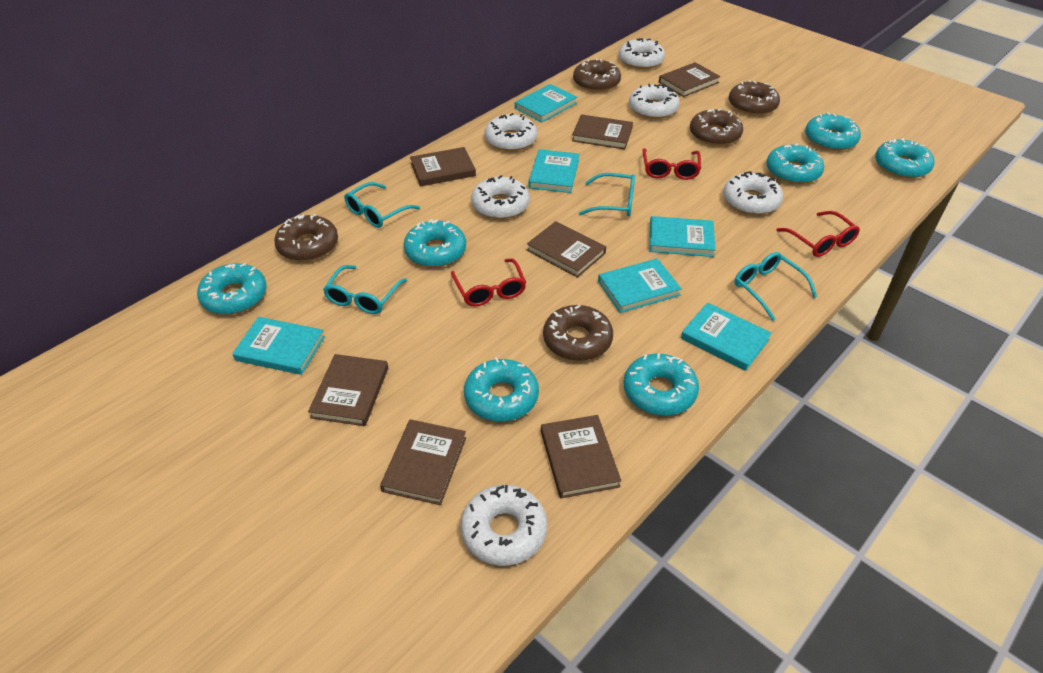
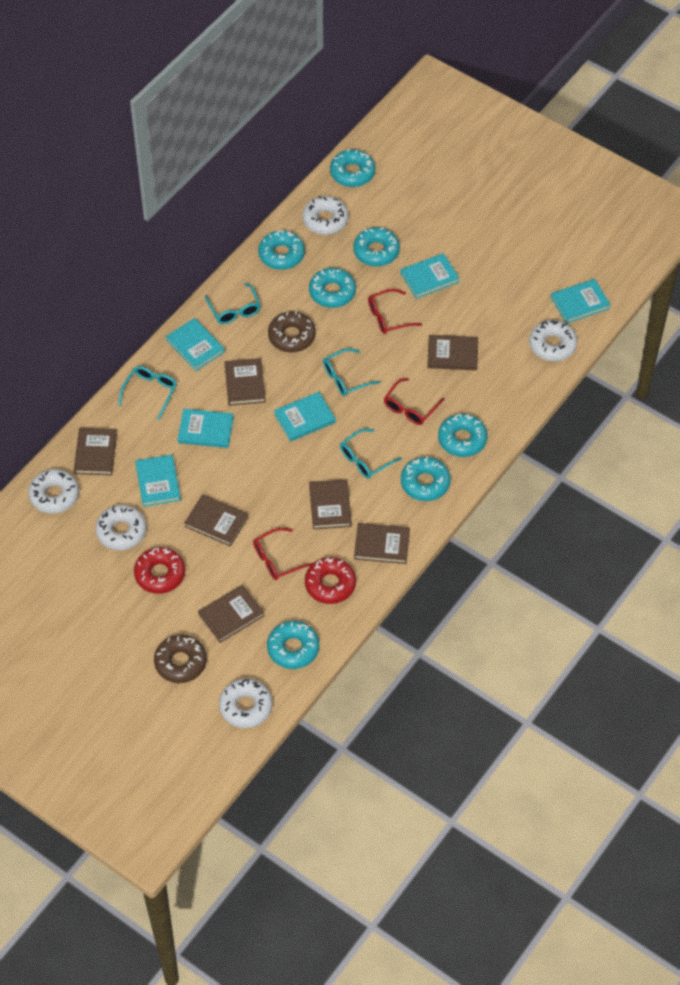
brown donut: 5 -> 2
red donut: 0 -> 2
white donut: 6 -> 5

